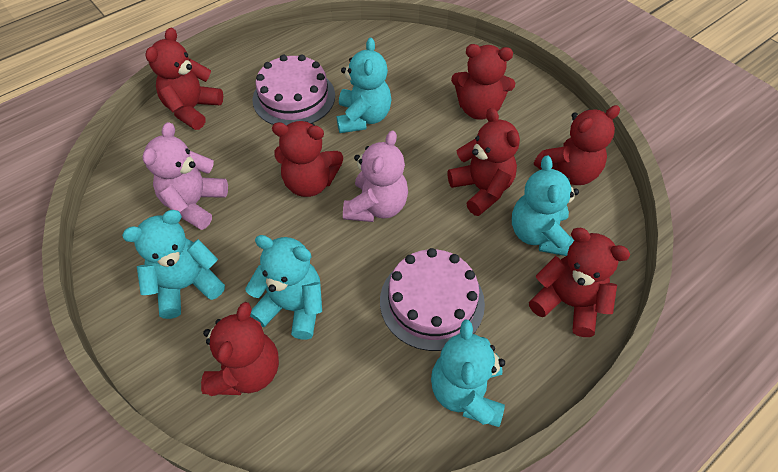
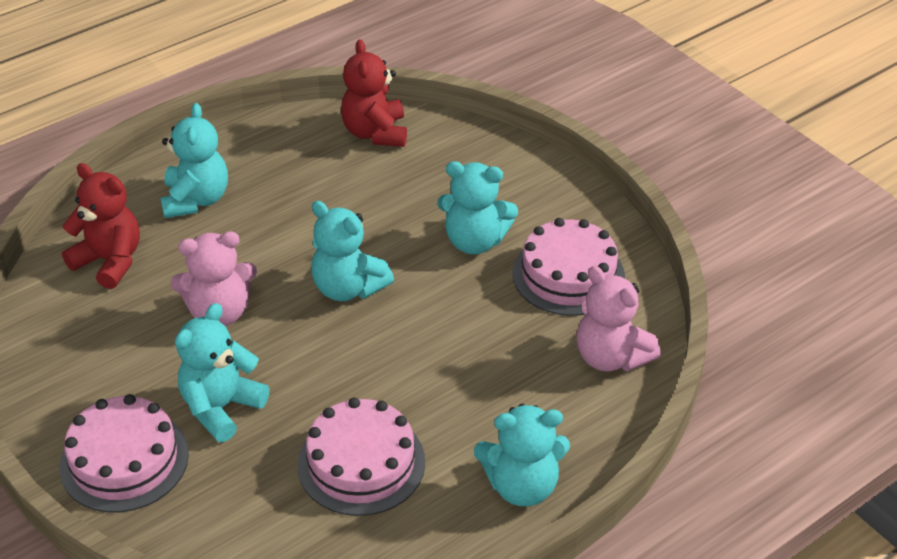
pink cake: 2 -> 3
red teddy bear: 7 -> 2

